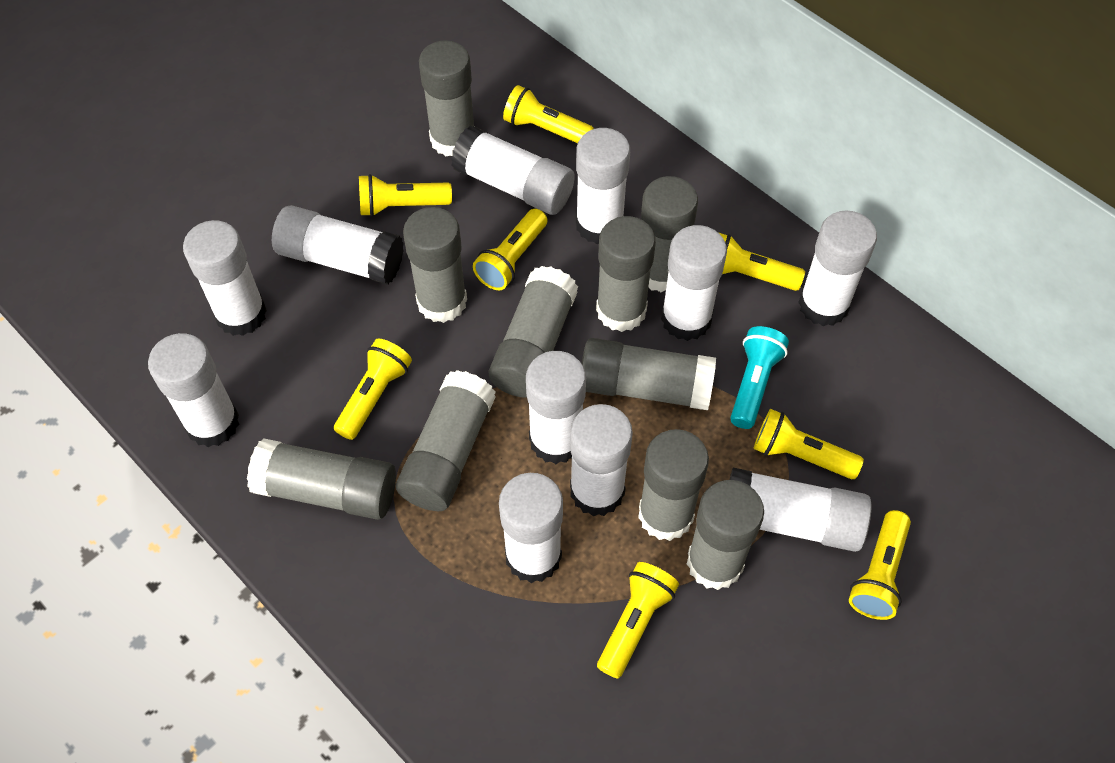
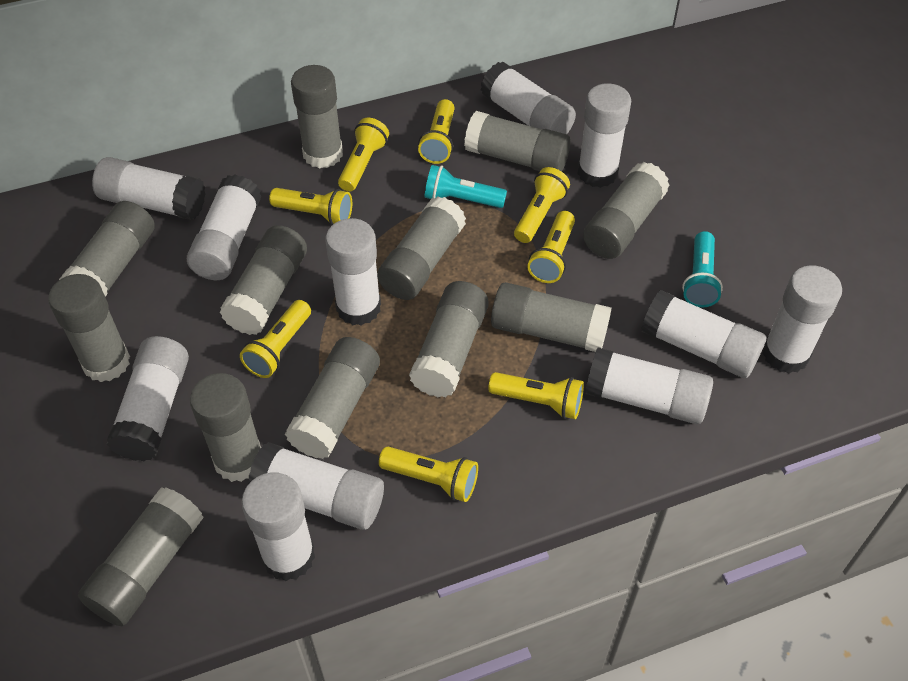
grey glue stick: 10 -> 12
turquoise flashlight: 1 -> 2

